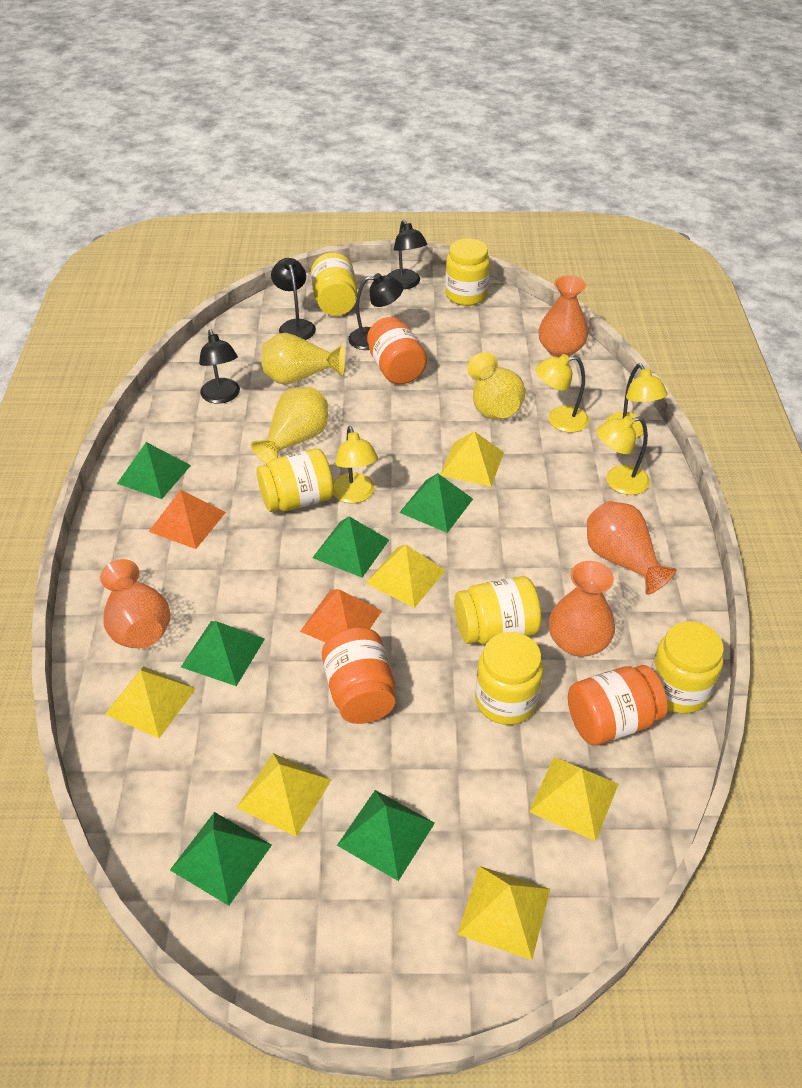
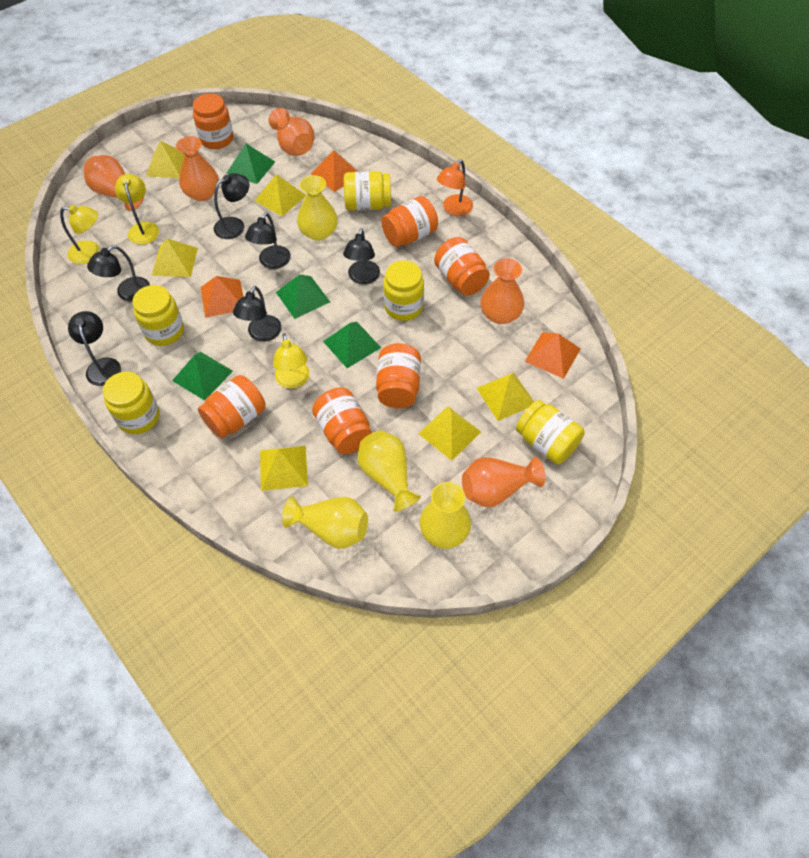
black lamp: 4 -> 6
green pyramid: 6 -> 4
orange jar: 3 -> 6
orange lamp: 0 -> 1
orange pyramid: 2 -> 3
orange vase: 4 -> 5
yellow jar: 6 -> 5
yellow lamp: 4 -> 3
yellow vase: 3 -> 4

